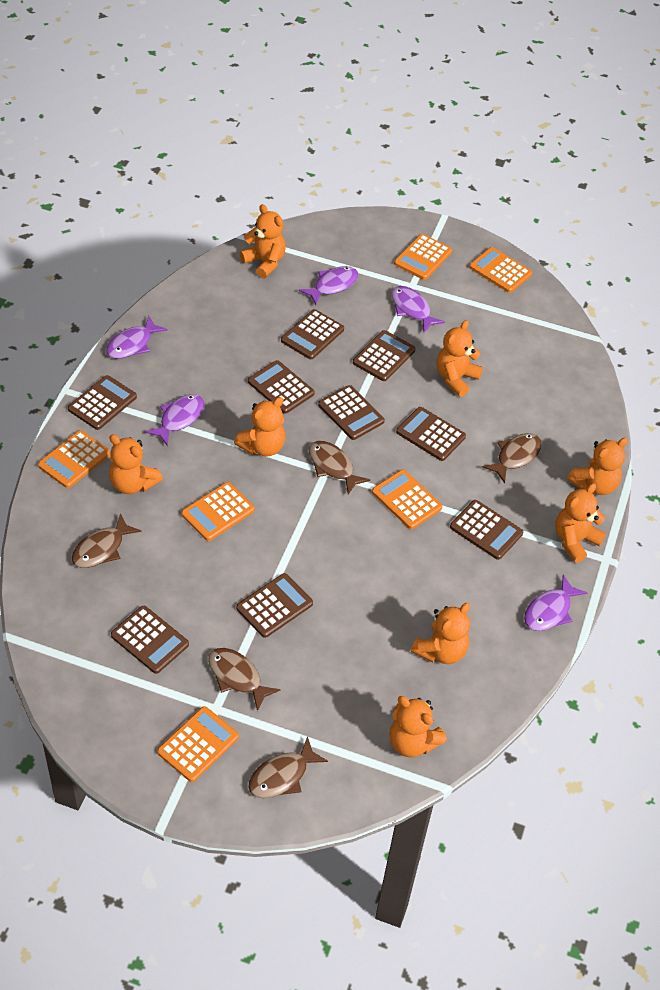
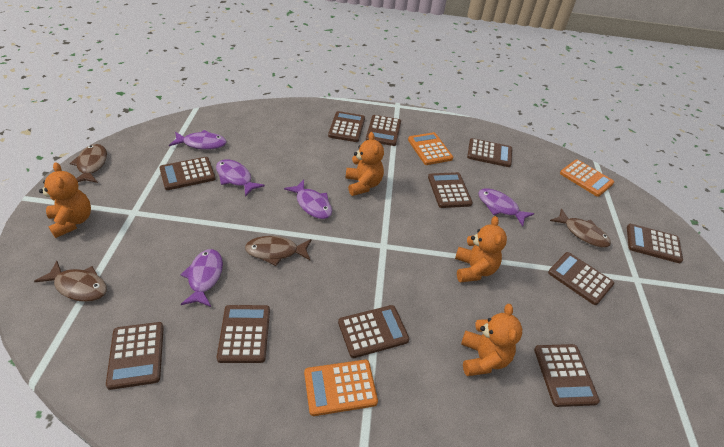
brown calculator: 9 -> 11
brown fish: 5 -> 4
orange calculator: 6 -> 3
orange teddy bear: 8 -> 4

